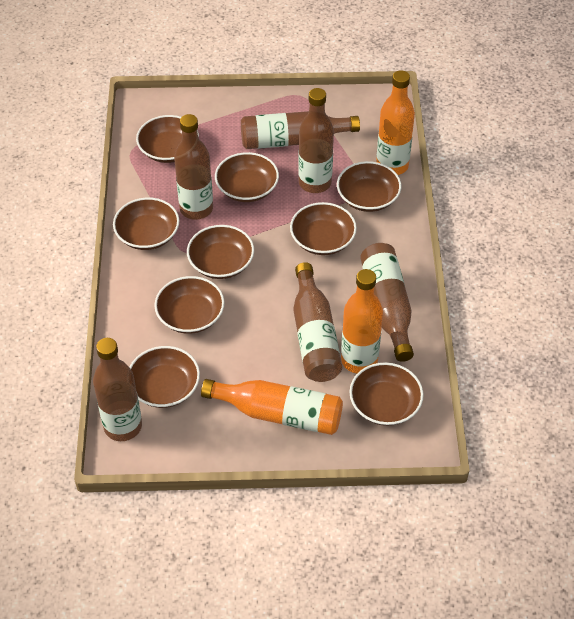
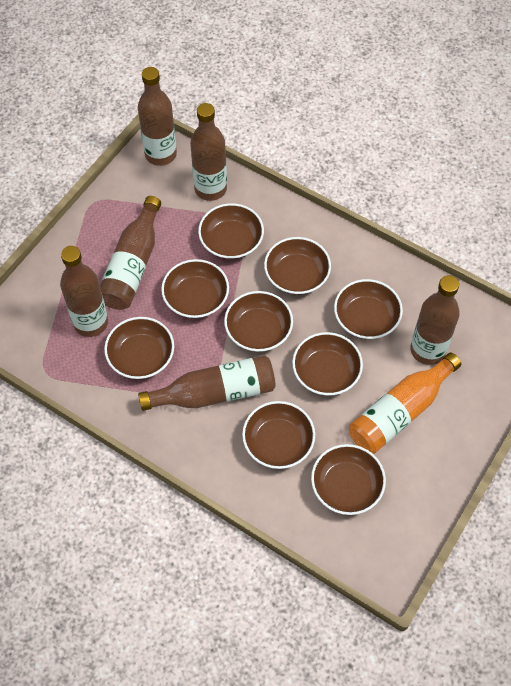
orange bottle: 3 -> 1

